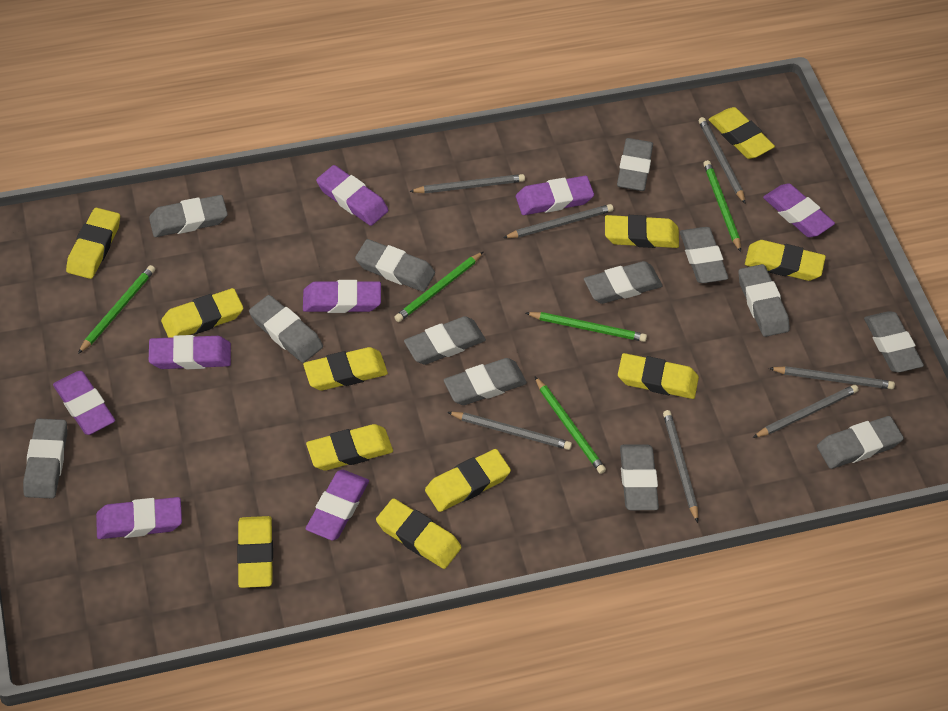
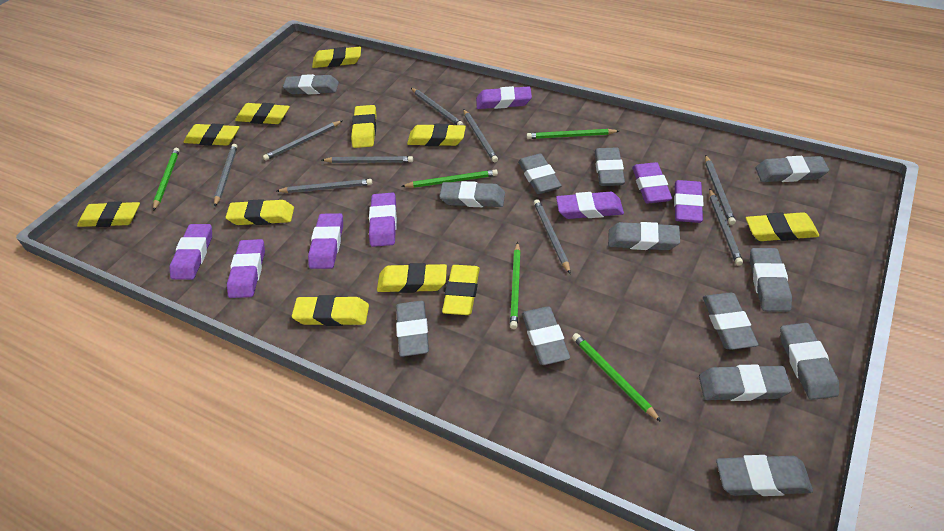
grey pencil: 7 -> 9

